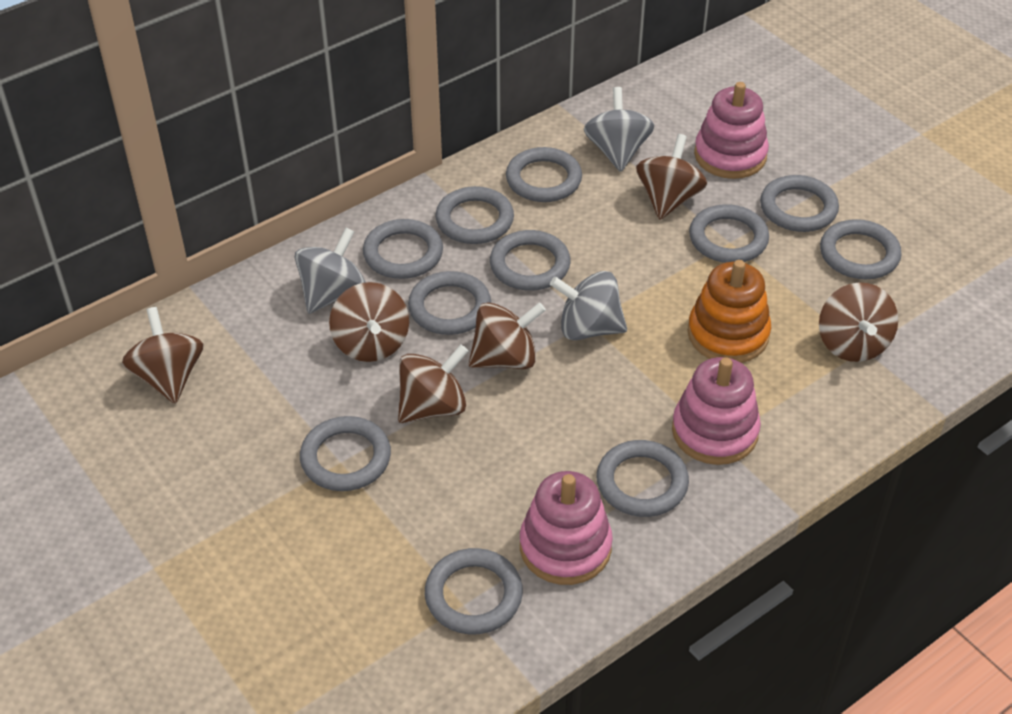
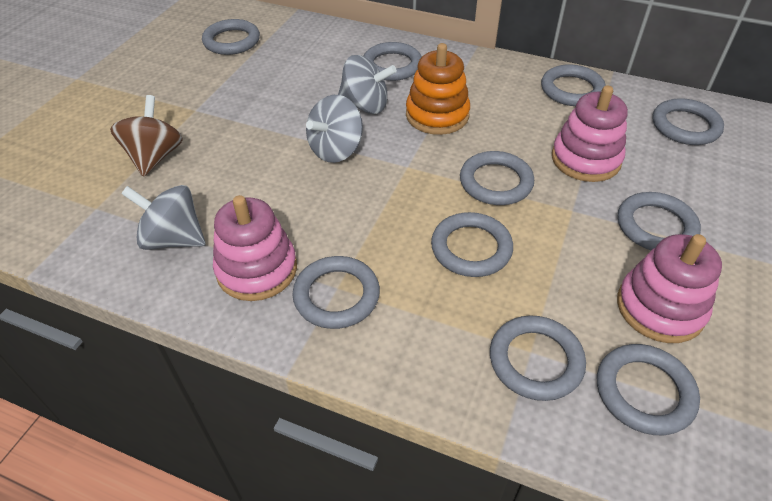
brown spinning top: 6 -> 1
grey ring: 11 -> 10

